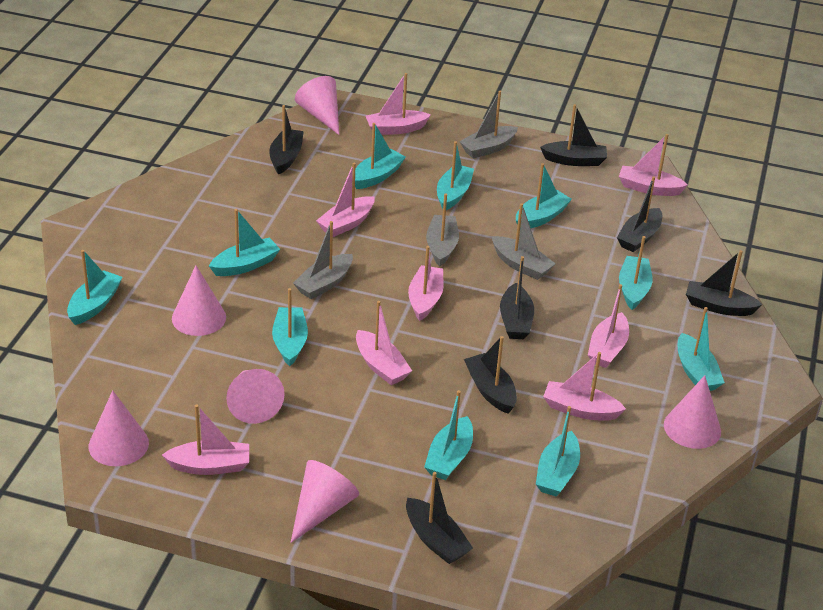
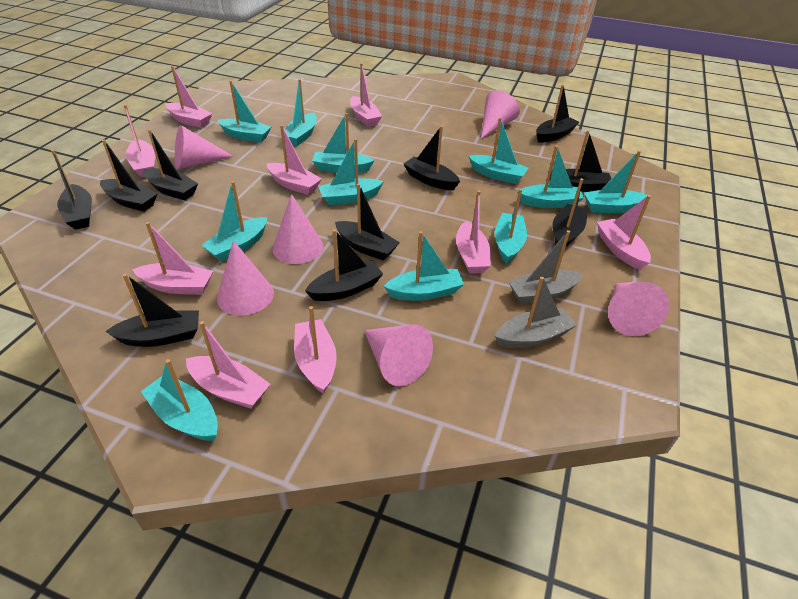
black boat: 7 -> 10
grey boat: 4 -> 2
pink boat: 8 -> 9
turquoise boat: 10 -> 11

